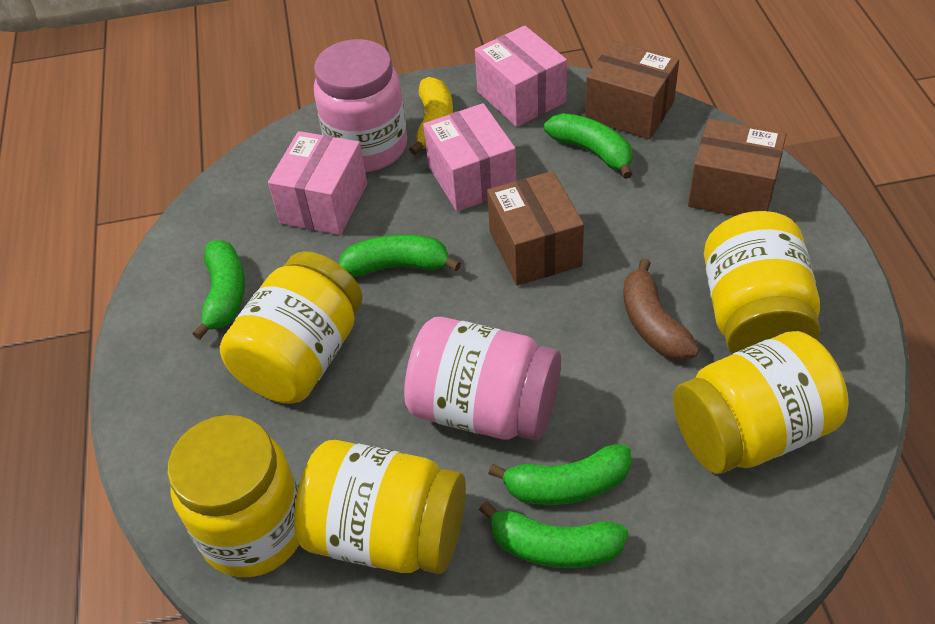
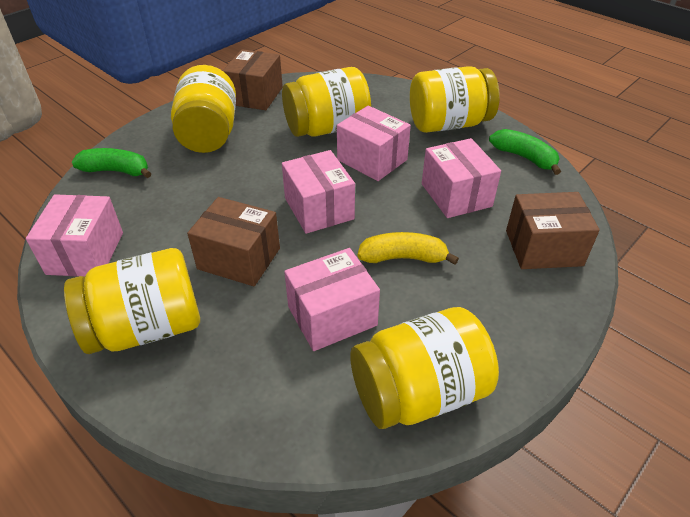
brown banana: 1 -> 0
green banana: 5 -> 2
pink box: 3 -> 5
pink jar: 2 -> 0

